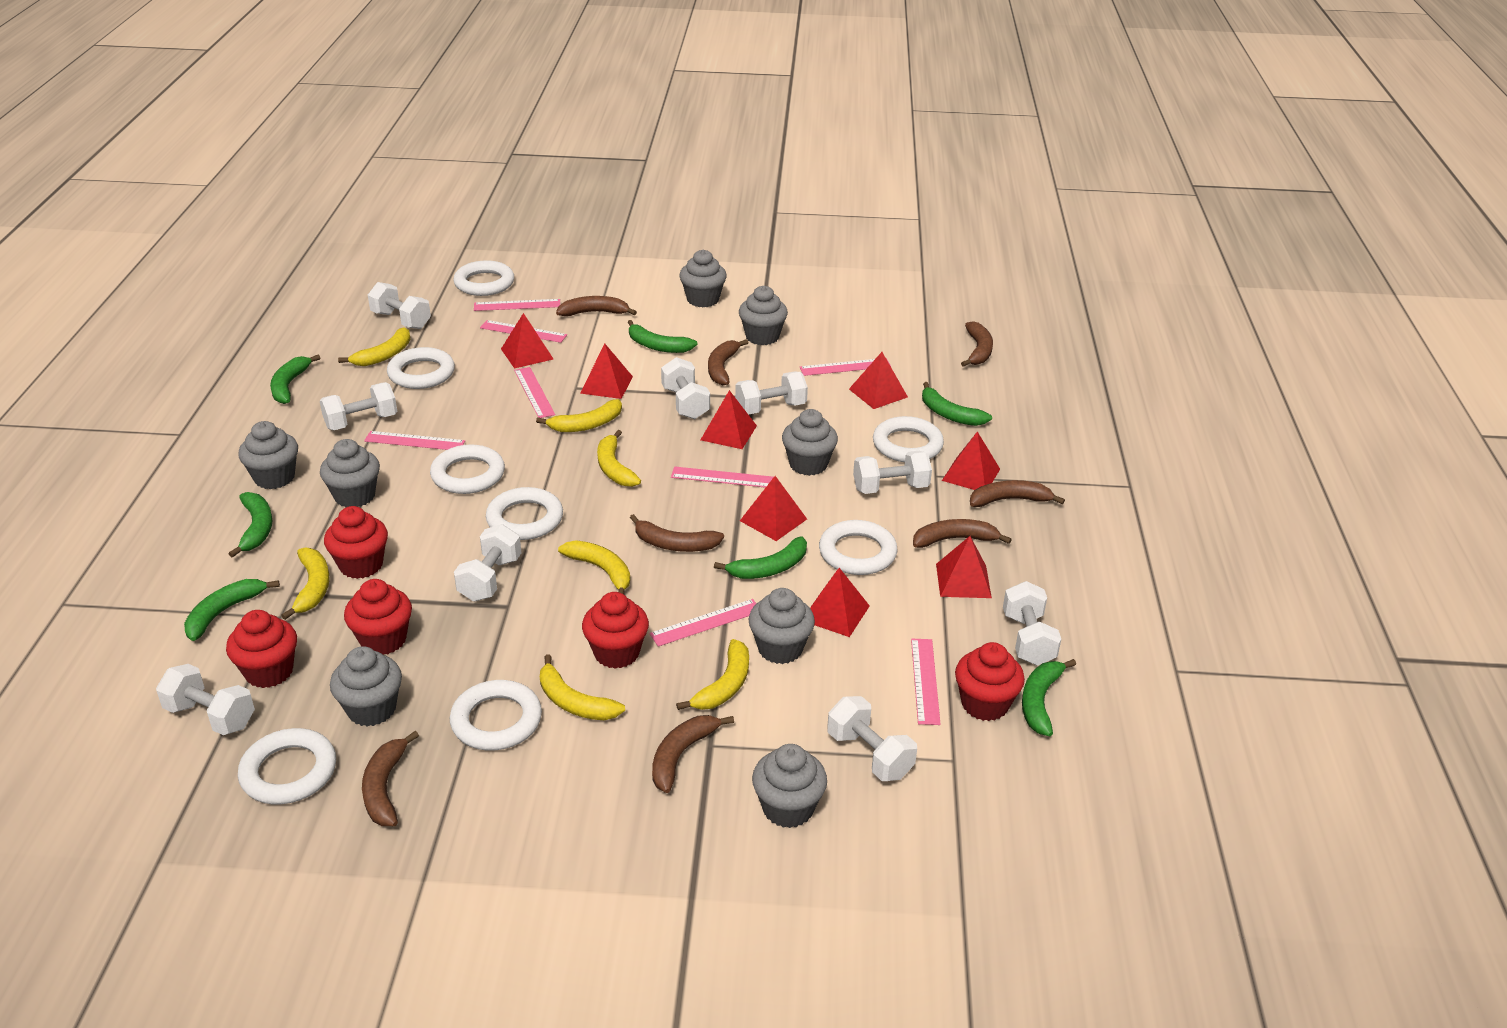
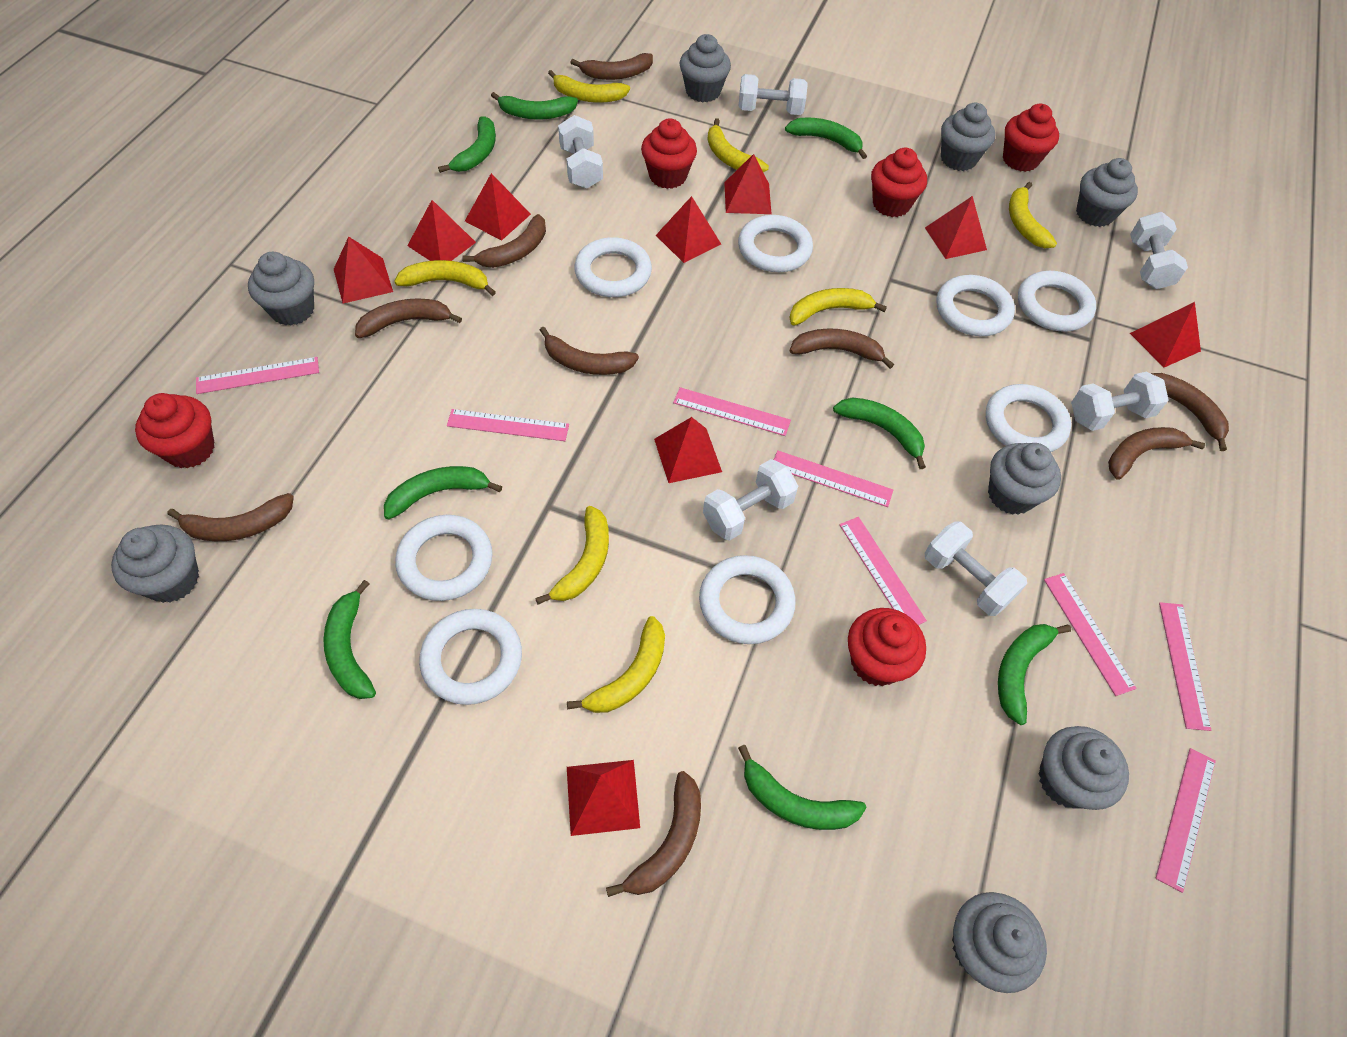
brown banana: 8 -> 9
green banana: 7 -> 8
red pyramid: 8 -> 9
white dumbbell: 9 -> 6

